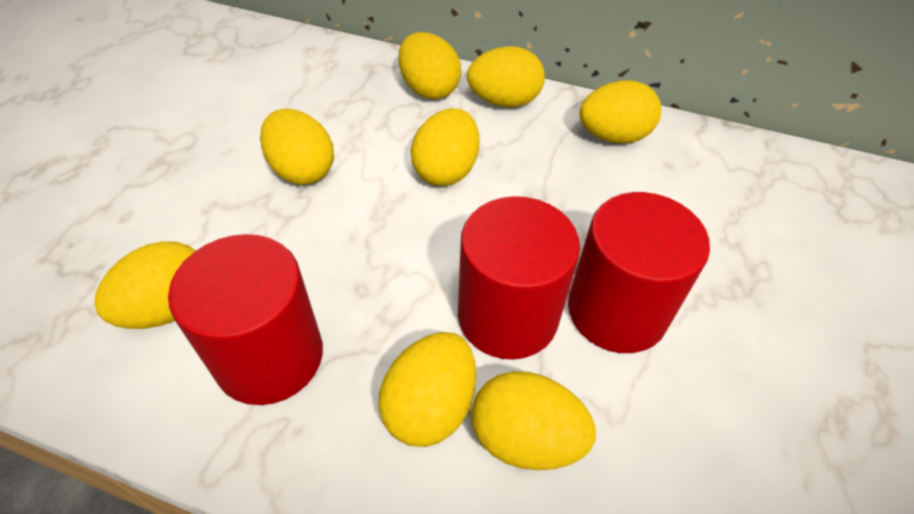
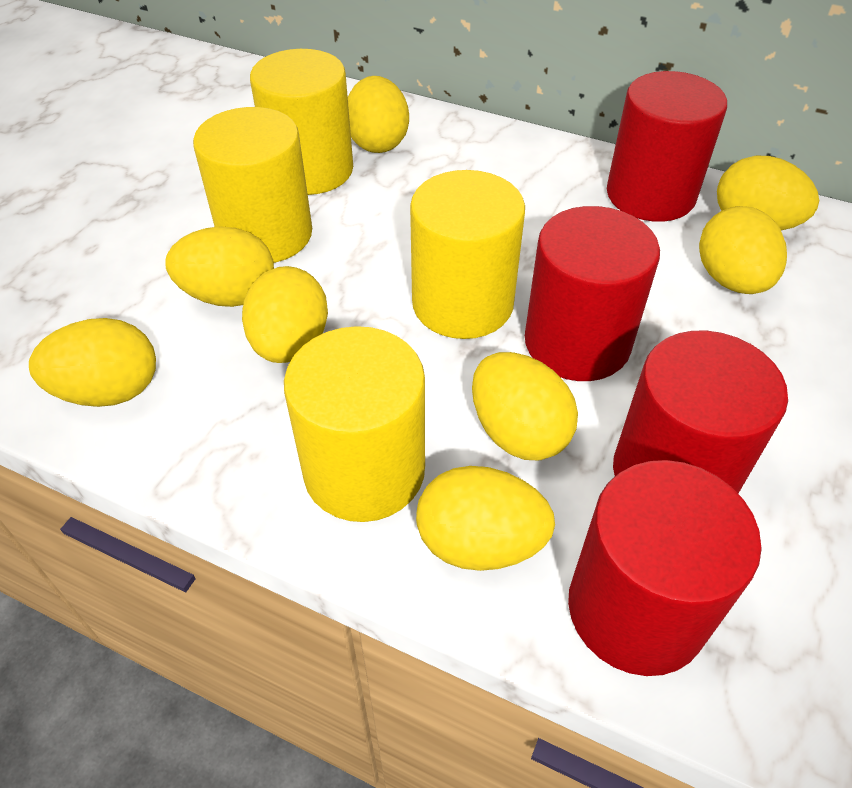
red cylinder: 3 -> 4
yellow cylinder: 0 -> 4

